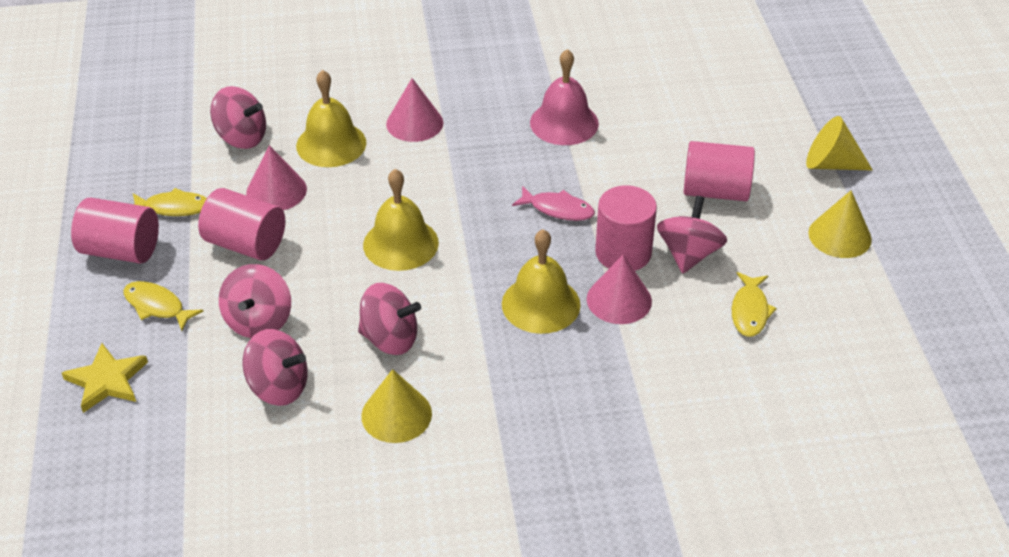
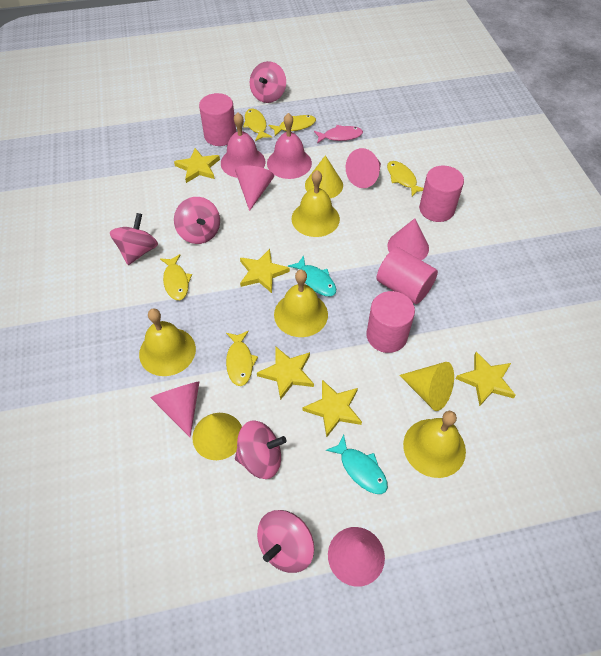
pink bell: 1 -> 2
pink cone: 3 -> 5
turquoise fish: 0 -> 2
yellow bell: 3 -> 4
yellow fish: 3 -> 5
yellow star: 1 -> 5

